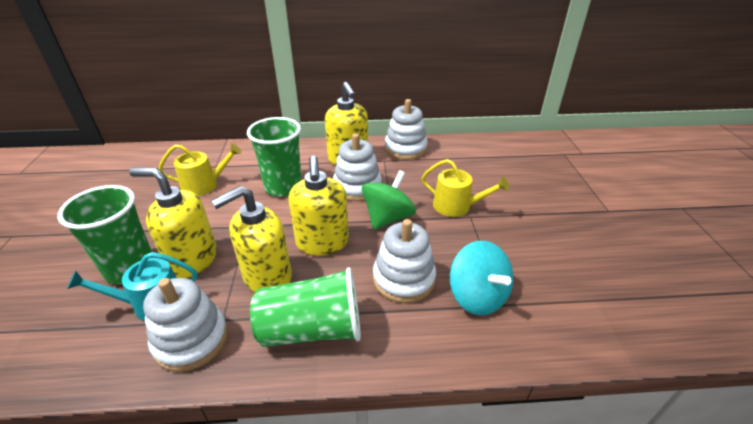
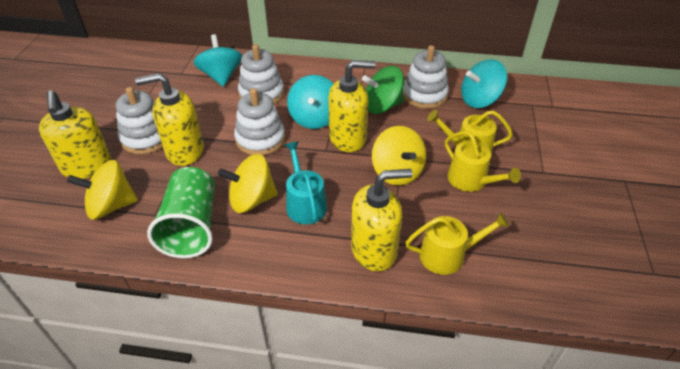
green cup: 3 -> 1
turquoise spinning top: 1 -> 3
yellow spinning top: 0 -> 3
yellow watering can: 2 -> 3

